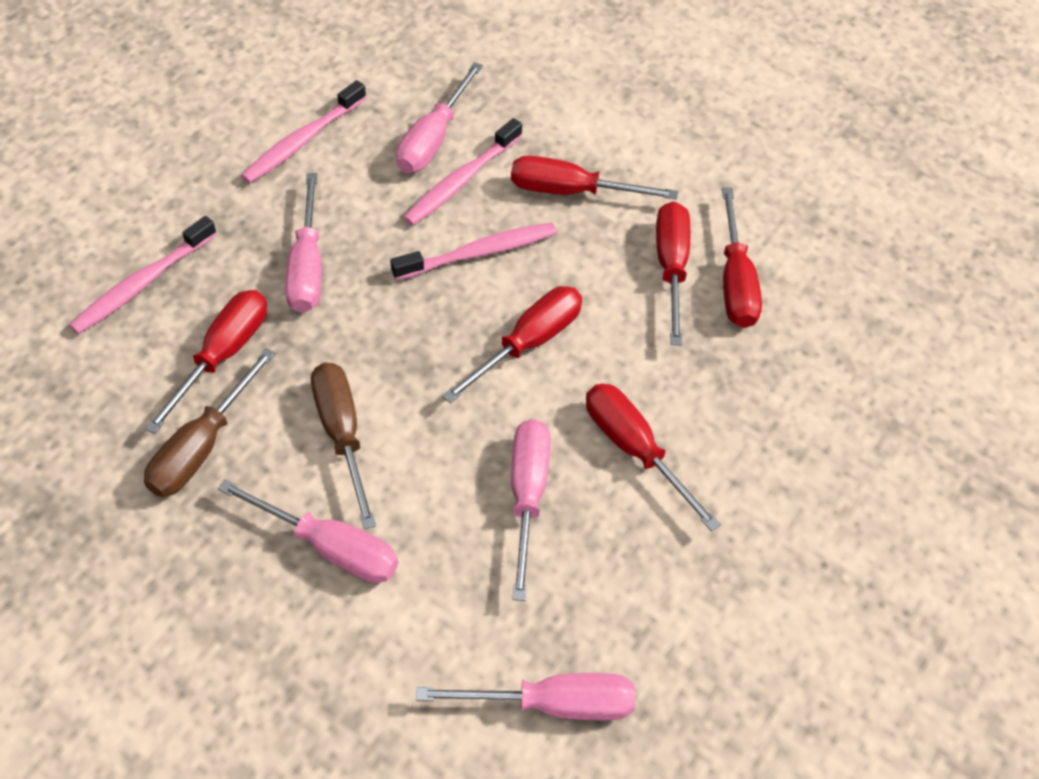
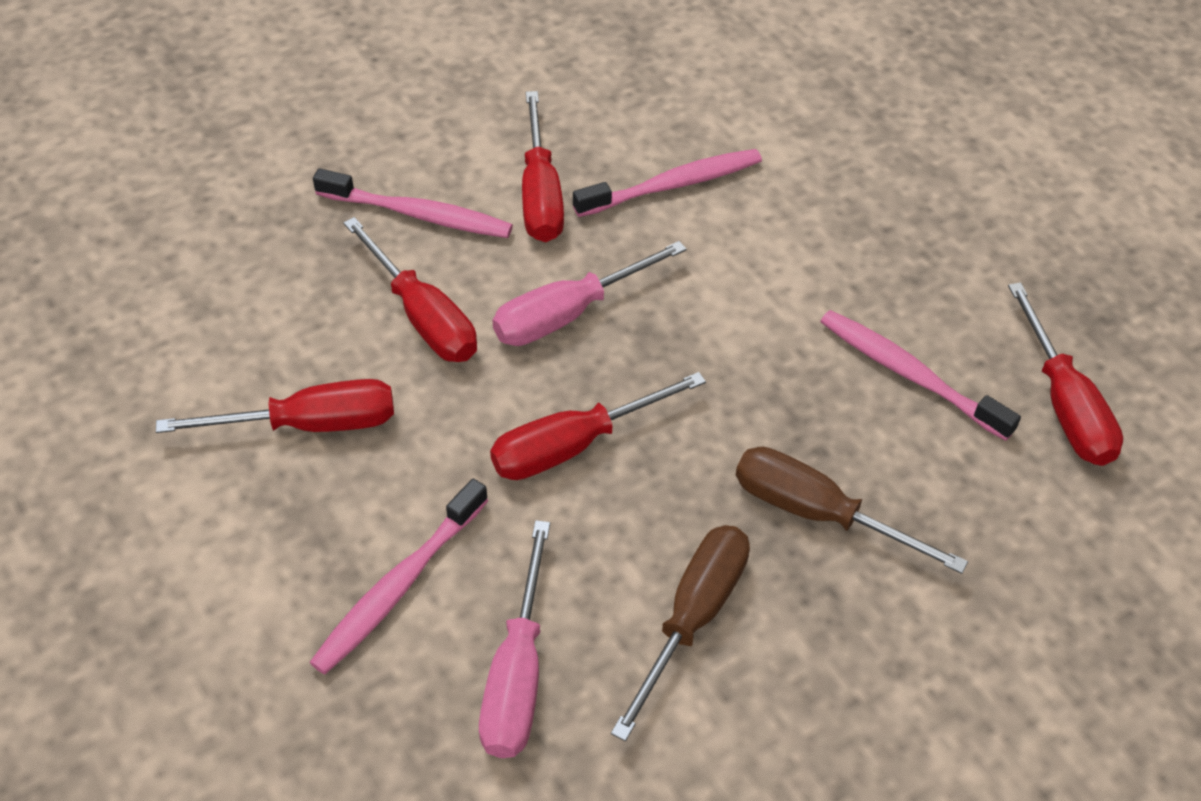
pink screwdriver: 5 -> 2
red screwdriver: 6 -> 5

